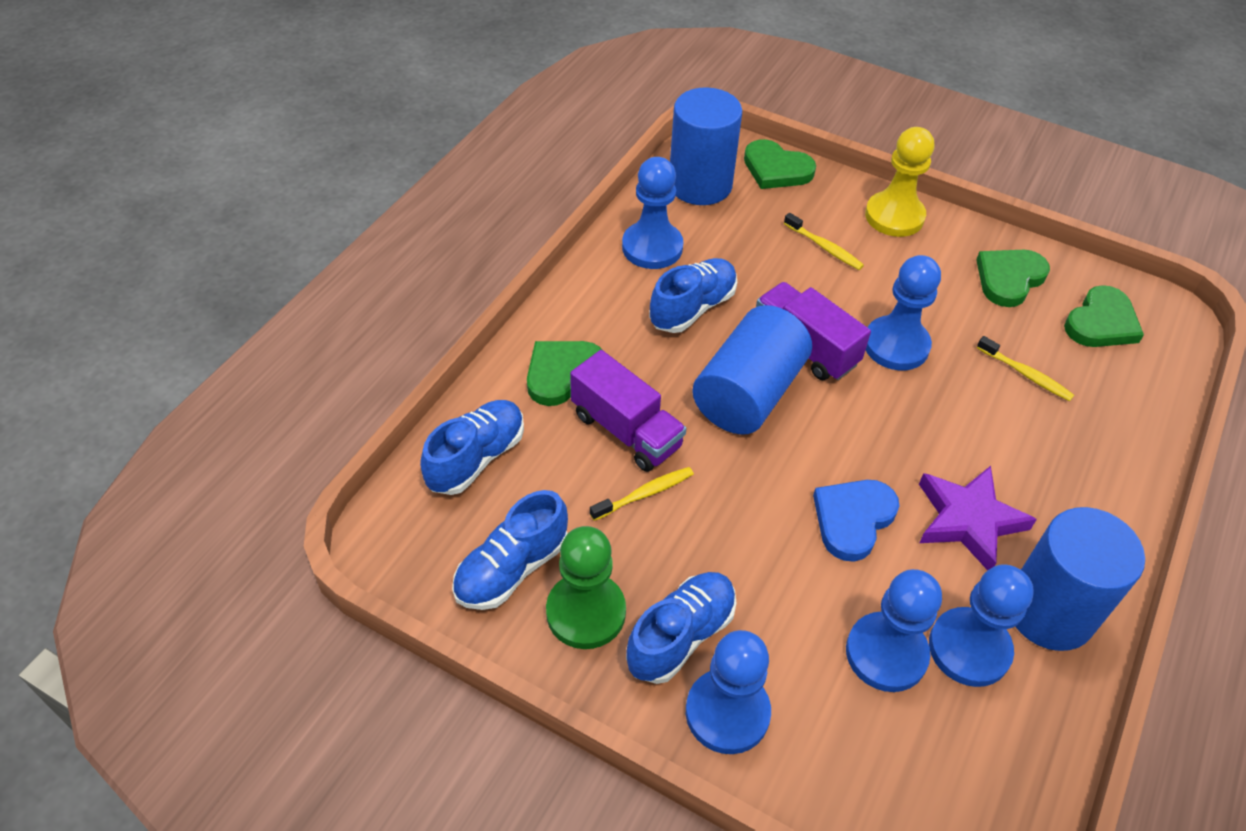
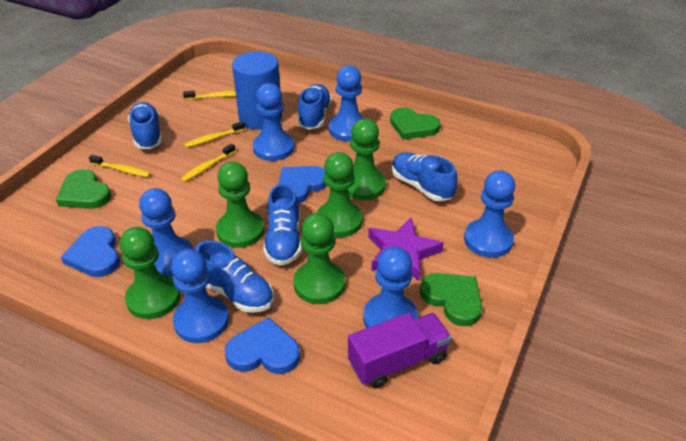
blue cylinder: 3 -> 1
blue heart: 1 -> 3
blue pawn: 5 -> 6
blue shoe: 4 -> 5
green heart: 4 -> 3
green pawn: 1 -> 5
purple truck: 2 -> 1
yellow pawn: 1 -> 0
yellow toothbrush: 3 -> 4

